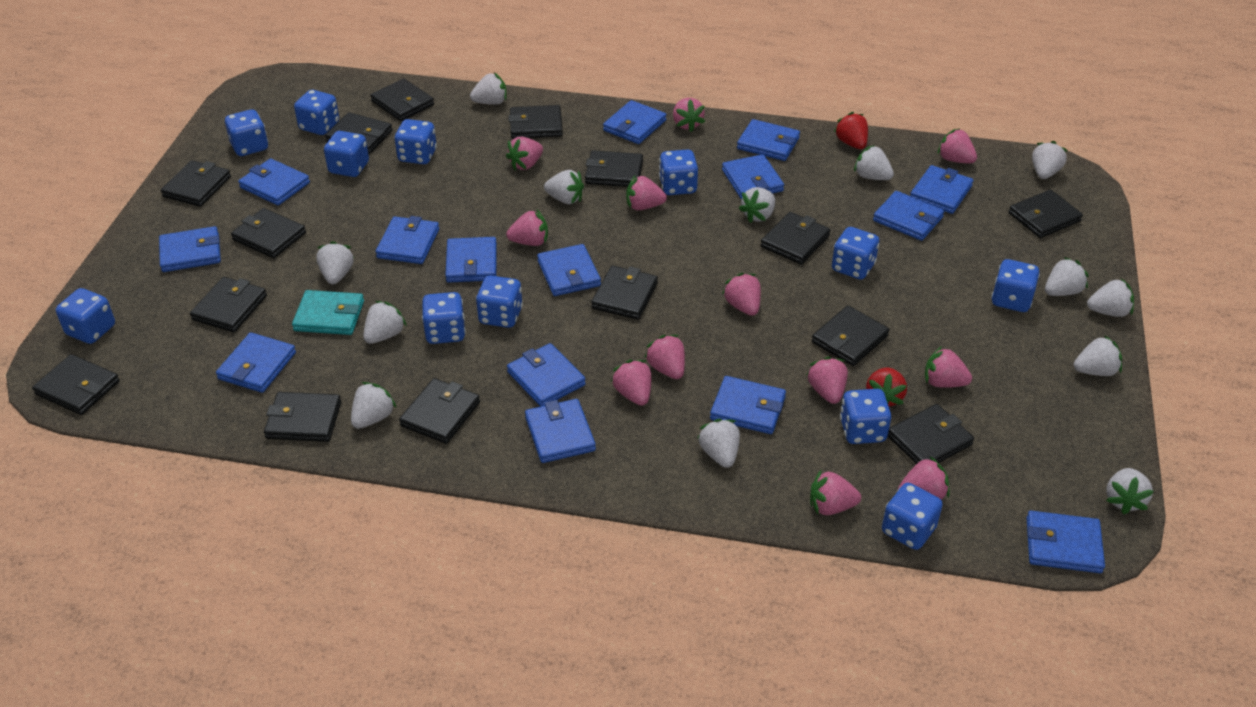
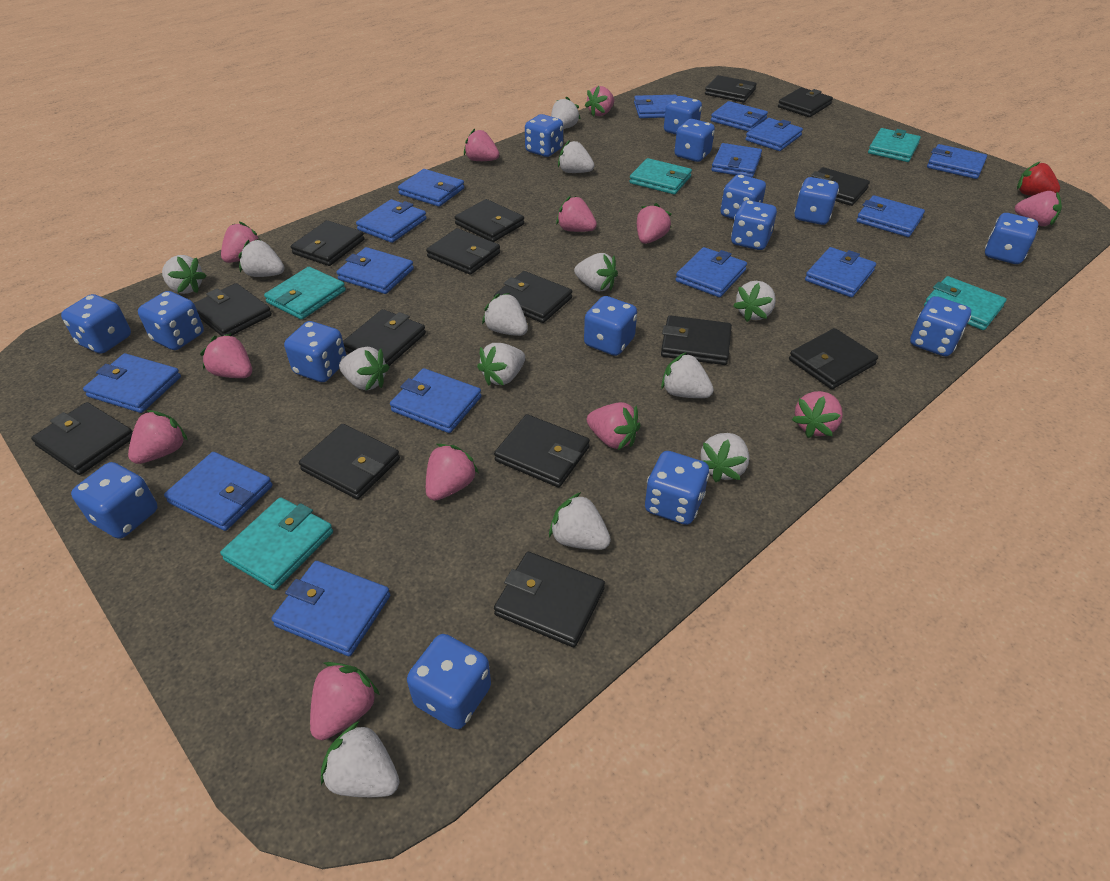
blue dice: 12 -> 15
red strawberry: 2 -> 1
turquoise wallet: 1 -> 5

